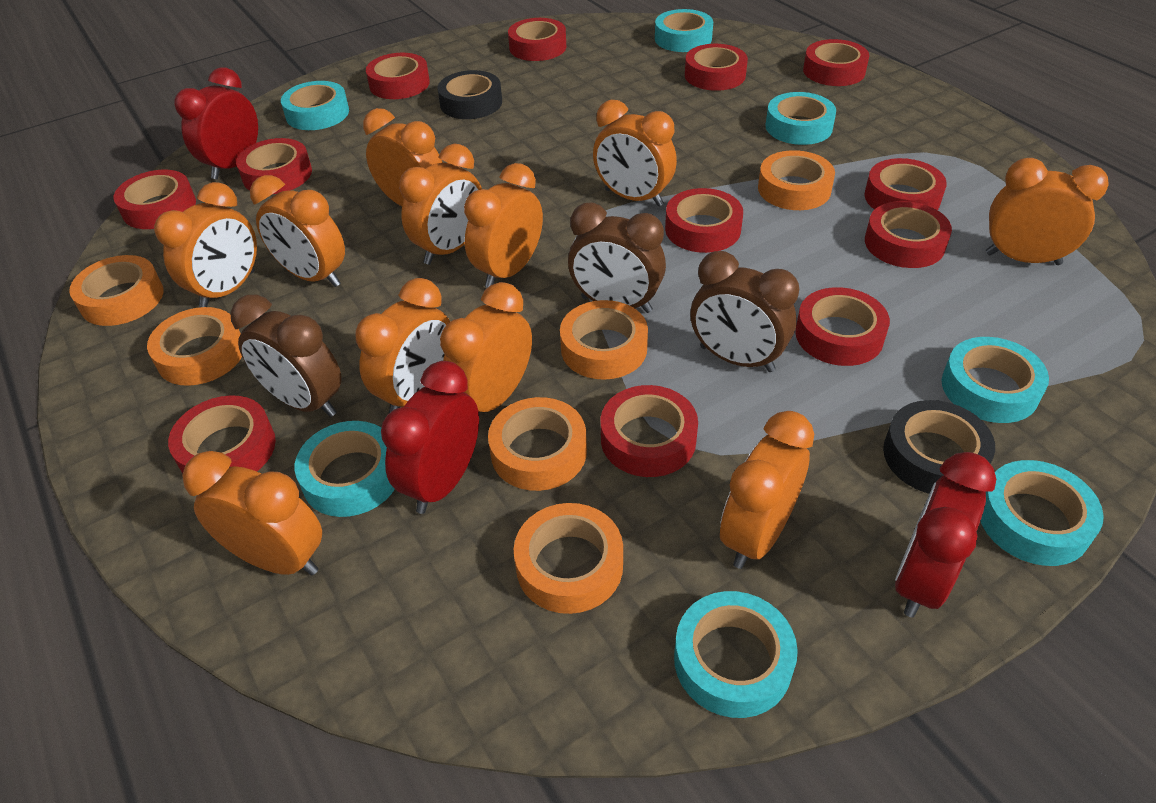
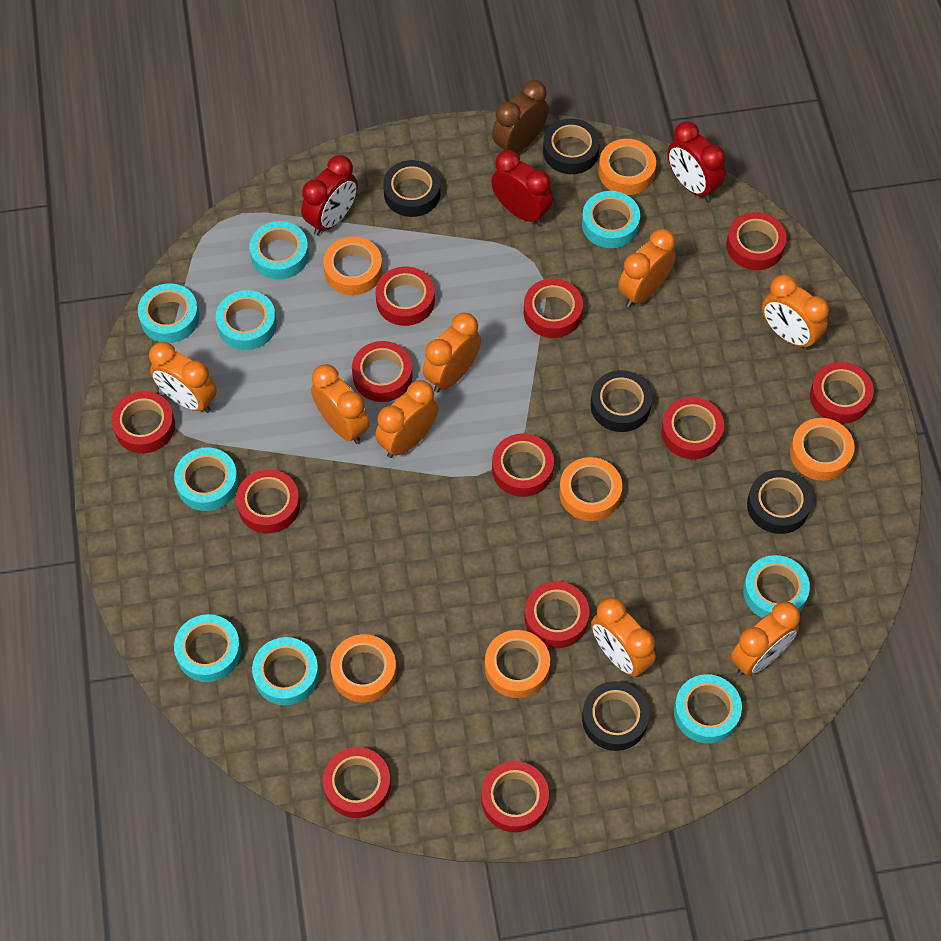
black tape: 2 -> 5
brown clock: 3 -> 1
orange clock: 11 -> 8
turquoise tape: 7 -> 9

